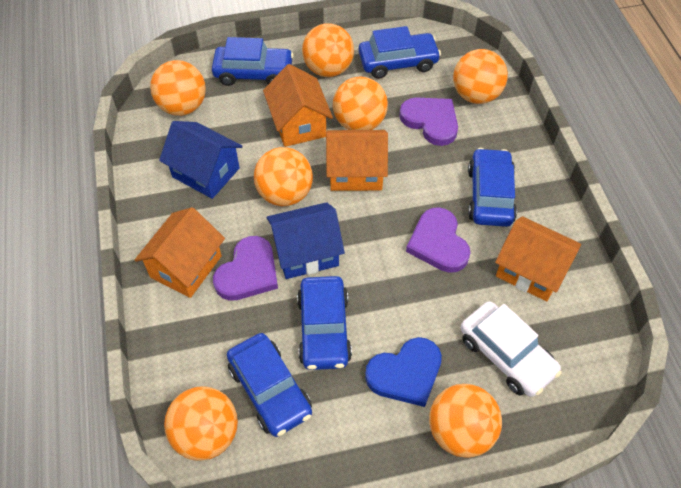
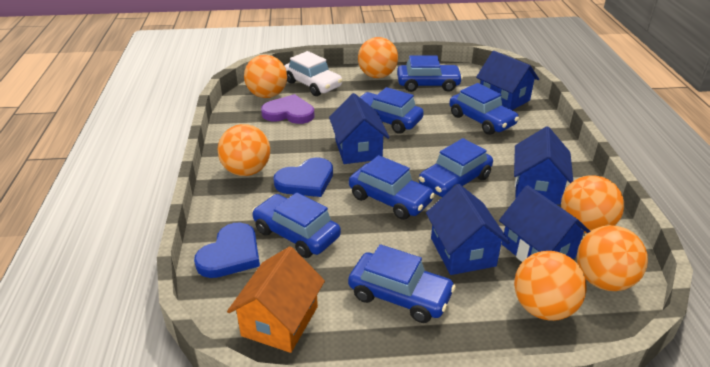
blue car: 5 -> 7
blue heart: 1 -> 2
blue house: 2 -> 5
orange ball: 7 -> 6
orange house: 4 -> 1
purple heart: 3 -> 1

